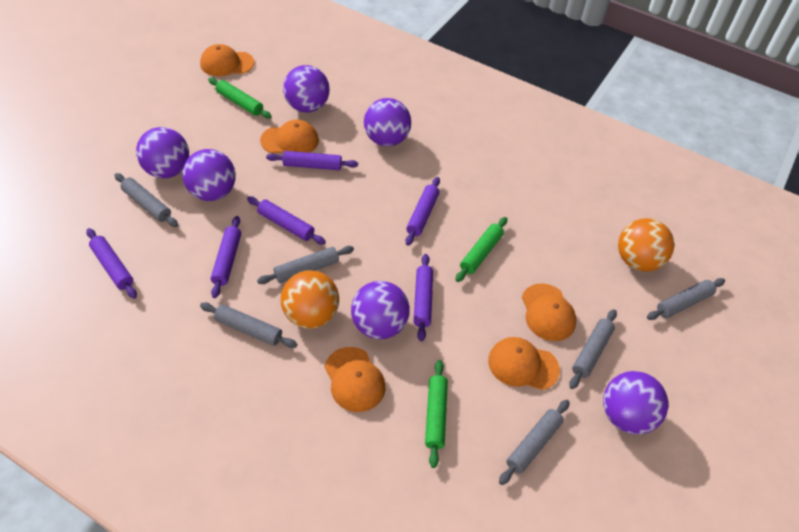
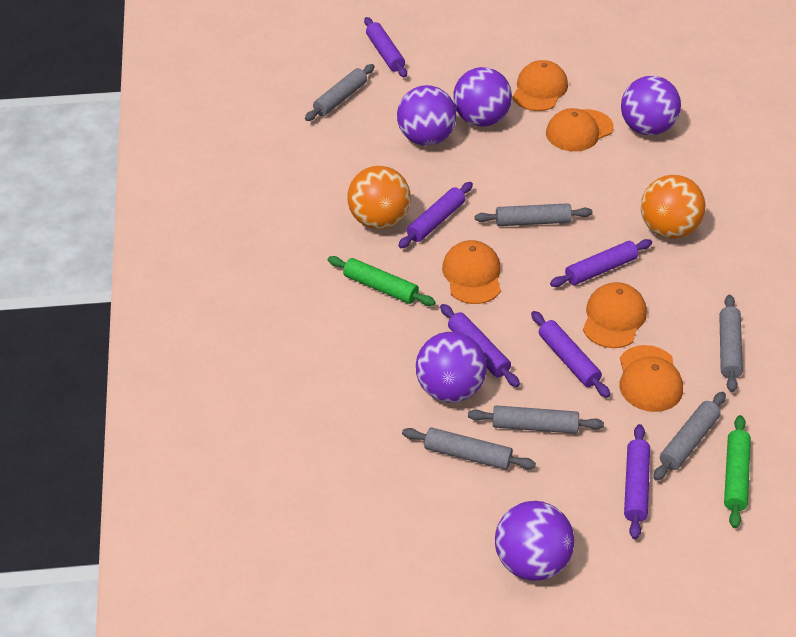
green rolling pin: 3 -> 2
purple ball: 6 -> 5

